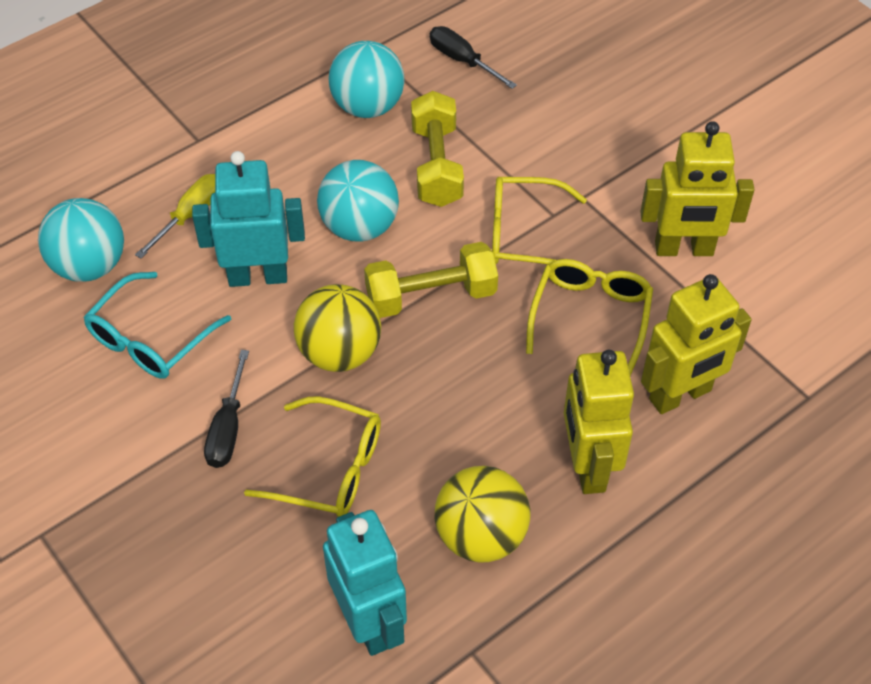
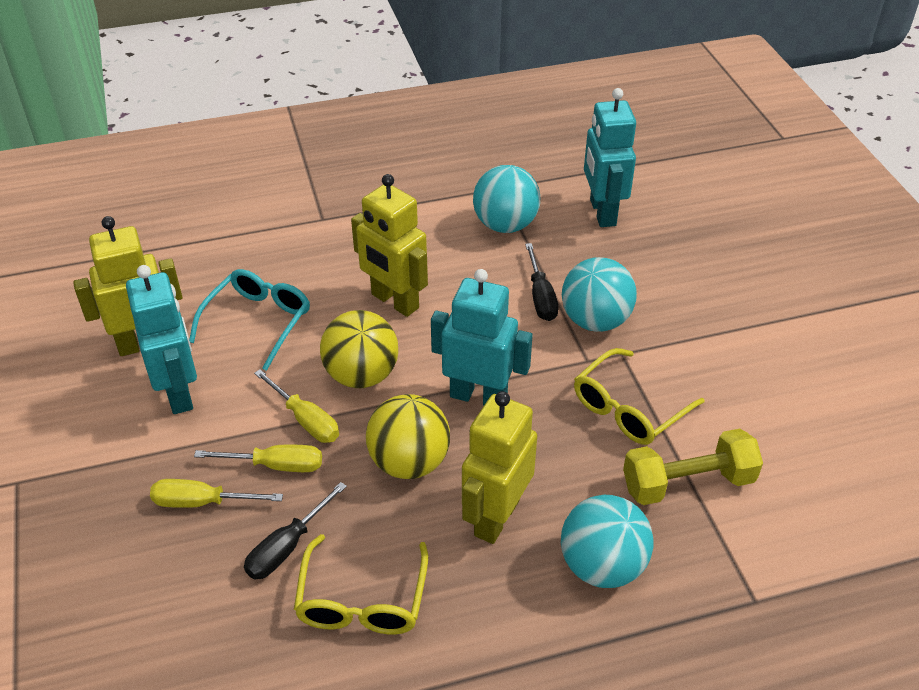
turquoise robot: 2 -> 3
yellow dumbbell: 2 -> 1
yellow glasses: 3 -> 2
yellow screwdriver: 1 -> 3

